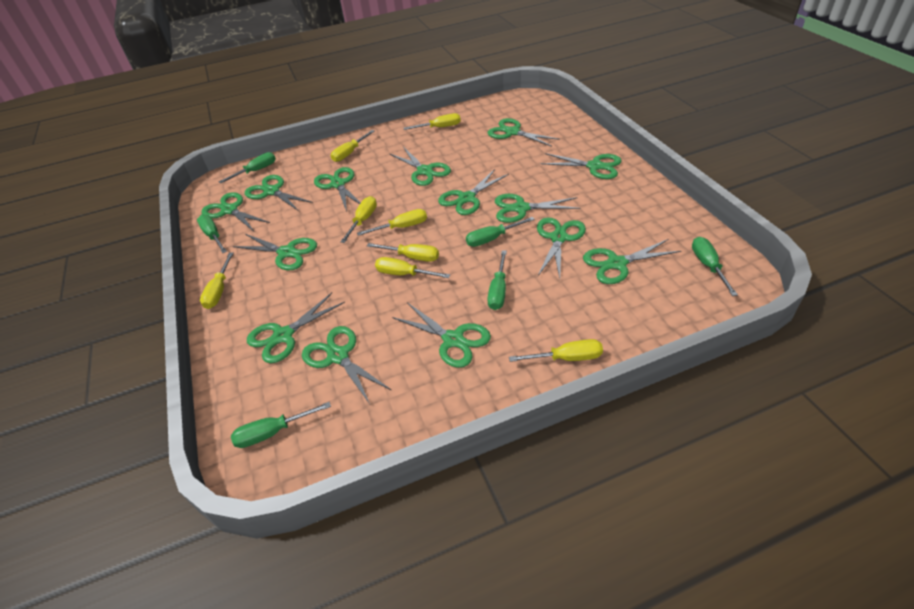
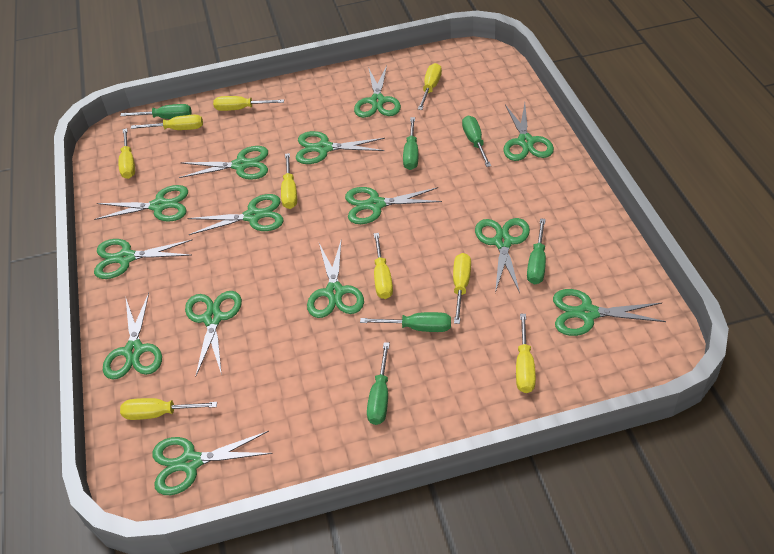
yellow screwdriver: 8 -> 9

